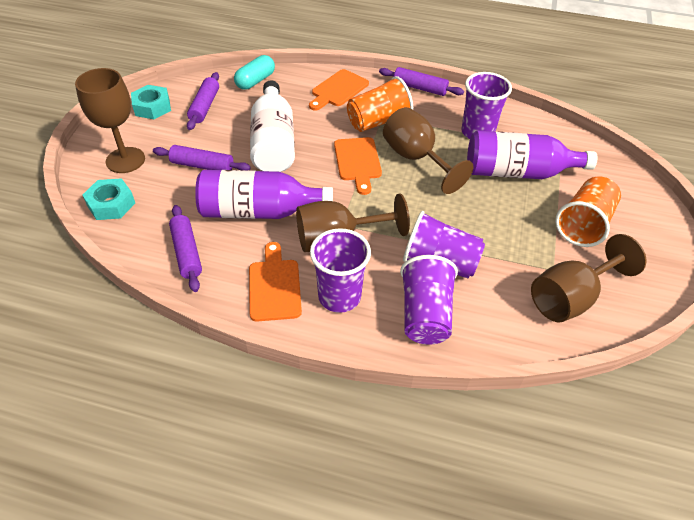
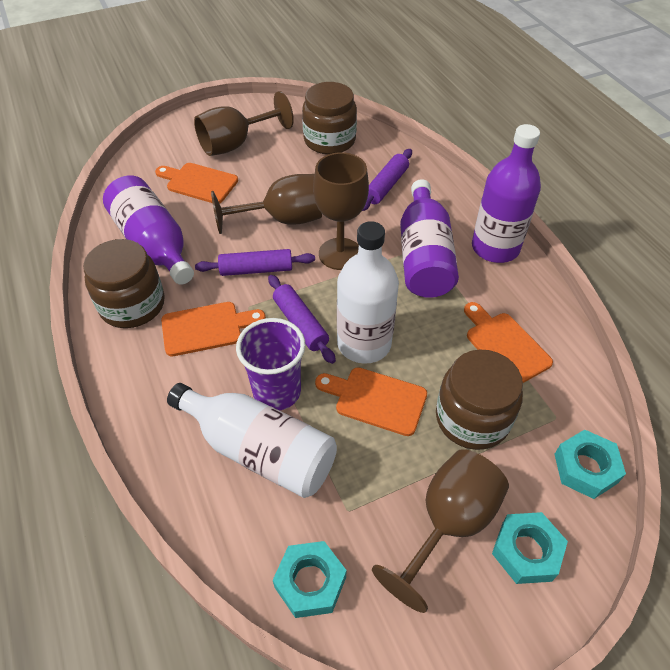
brown jar: 0 -> 3
orange cup: 2 -> 0
orange cutting board: 3 -> 4
purple bottle: 2 -> 3
purple cup: 4 -> 1
purple rolling pin: 4 -> 3
turquoise capsule: 1 -> 0
turquoise nut: 2 -> 3
white bottle: 1 -> 2

